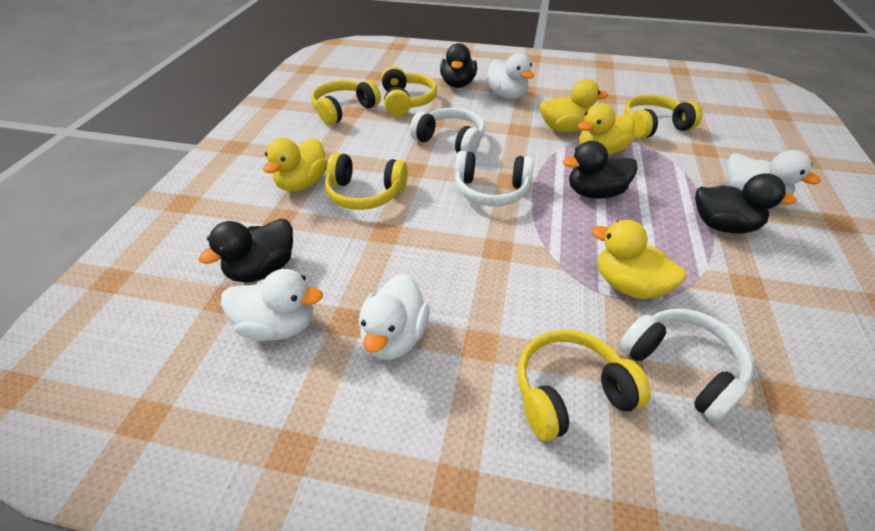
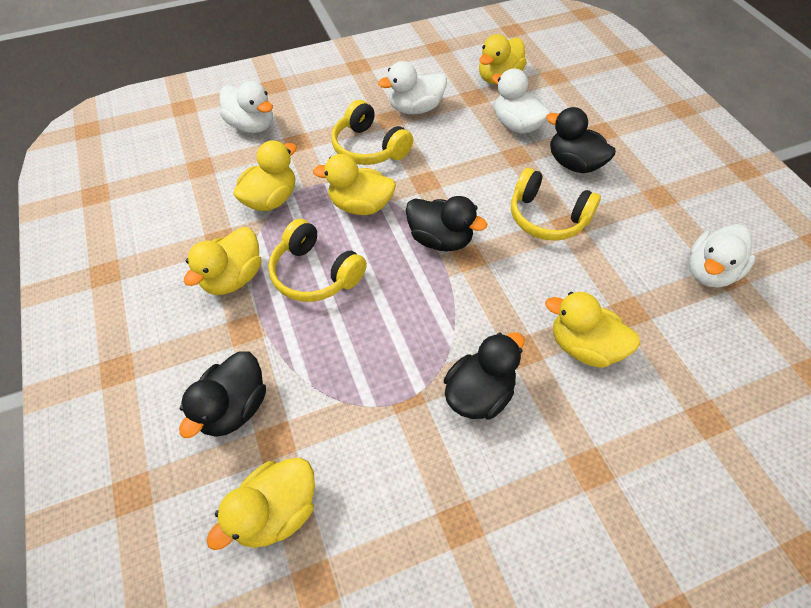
white headphones: 3 -> 0
yellow duck: 4 -> 6
yellow headphones: 5 -> 3

